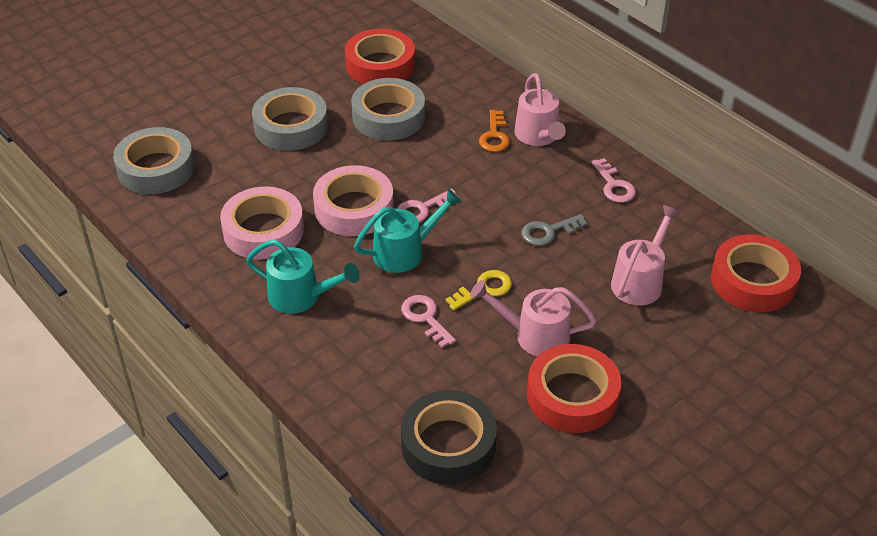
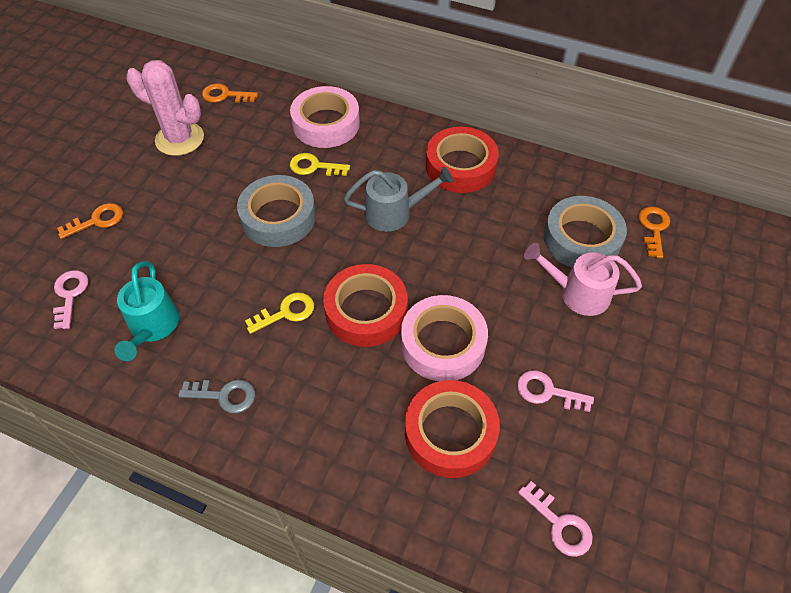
black tape: 1 -> 0
grey tape: 3 -> 2
grey watering can: 0 -> 1
orange key: 1 -> 3
pink cactus: 0 -> 1
pink watering can: 3 -> 1
turquoise watering can: 2 -> 1
yellow key: 1 -> 2

